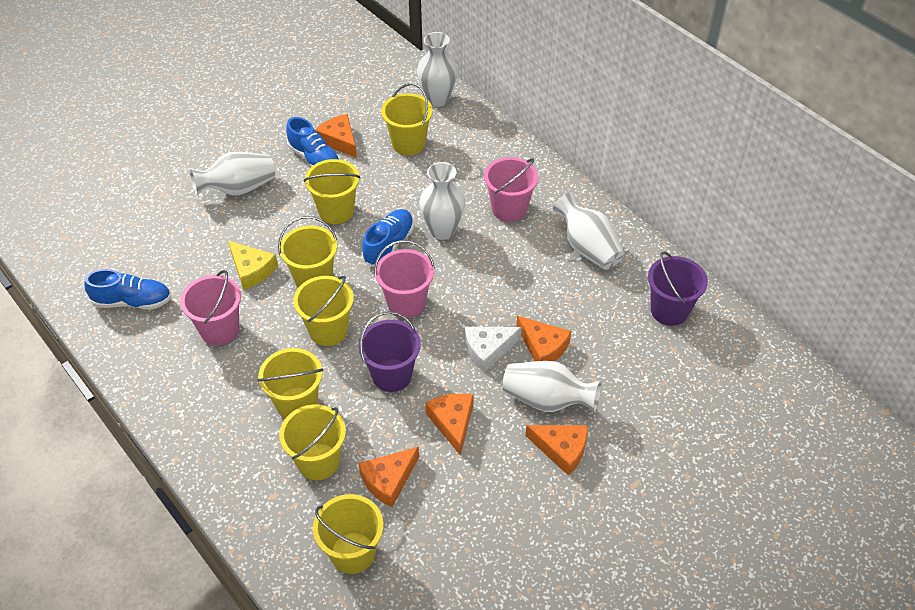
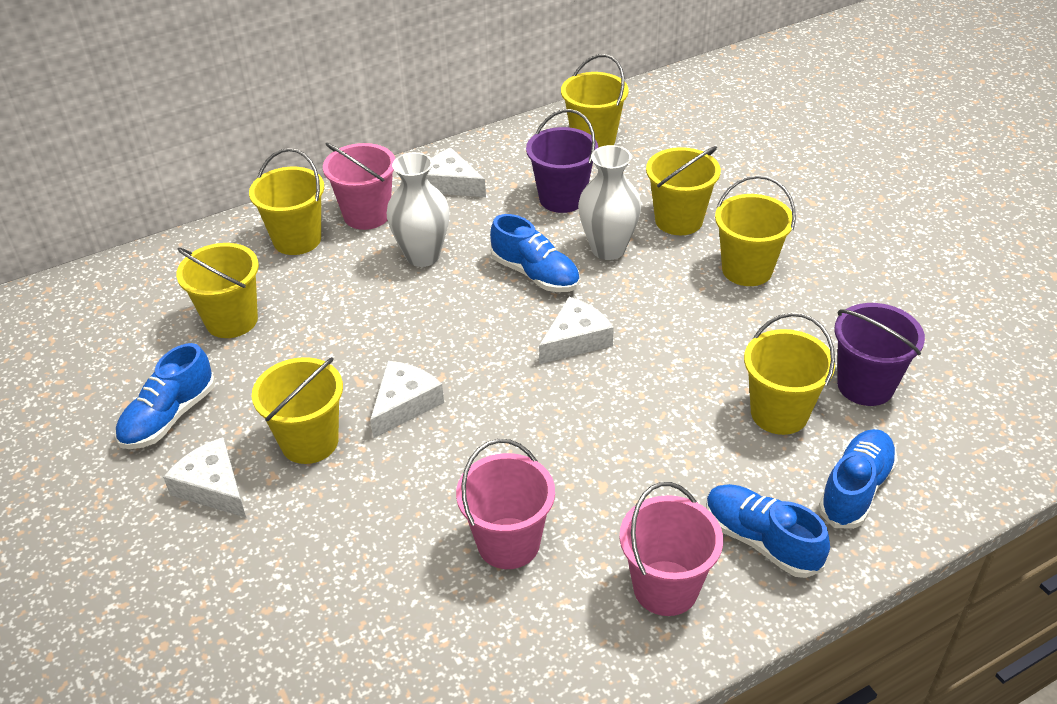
blue shoe: 3 -> 4
orange cheese: 5 -> 0
white cheese: 1 -> 4
white vase: 5 -> 2
yellow cheese: 1 -> 0

